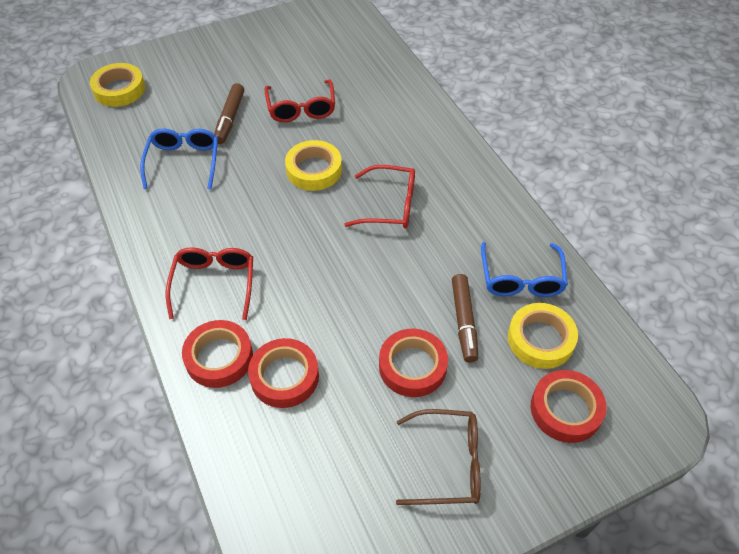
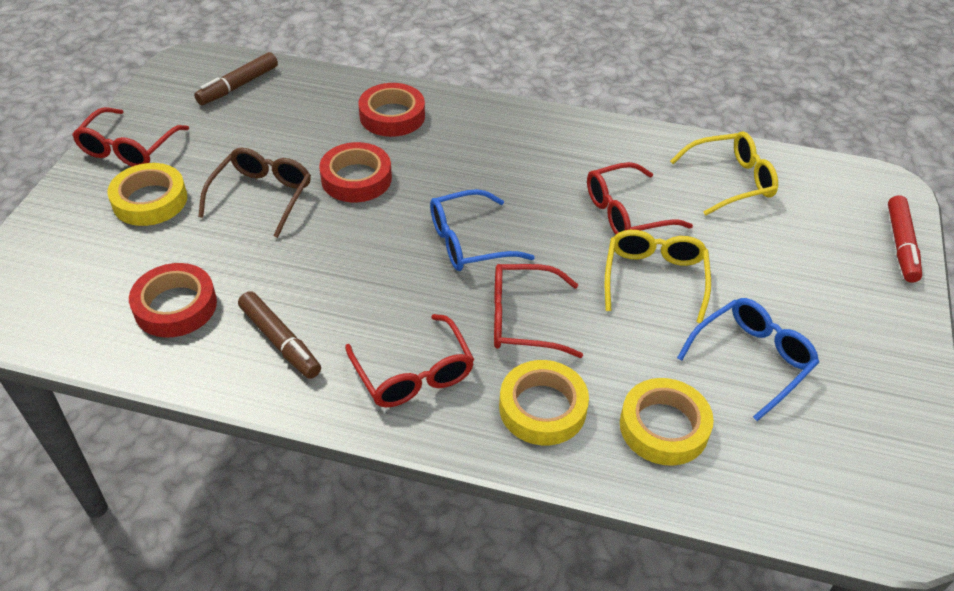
red glasses: 3 -> 4
red marker: 0 -> 1
red tape: 4 -> 3
yellow glasses: 0 -> 2

